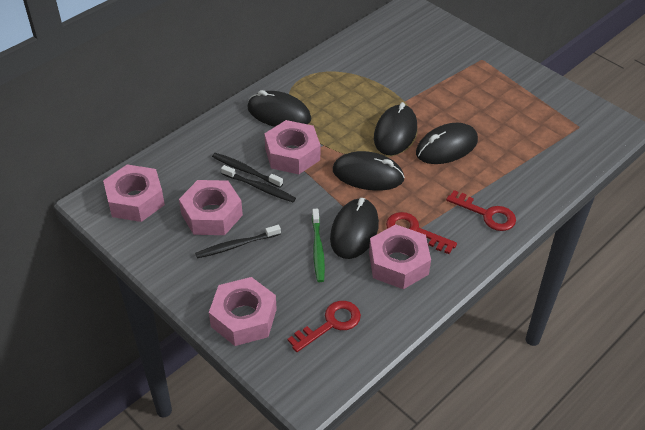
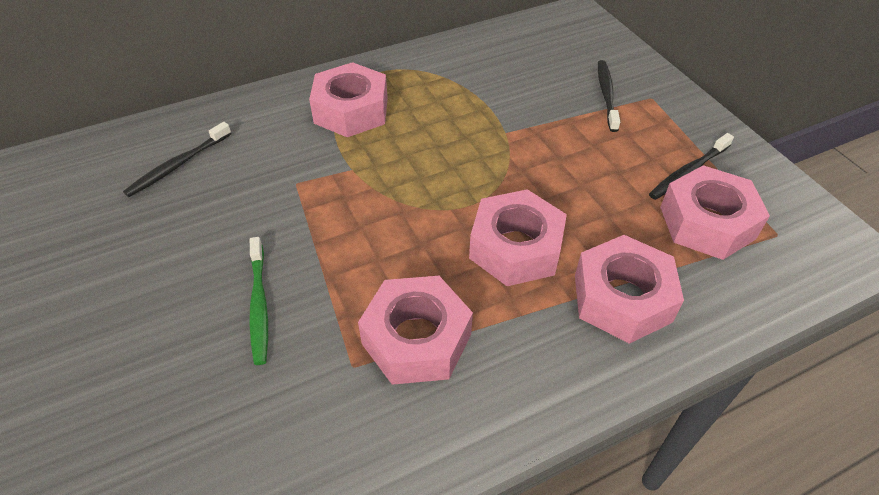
black mouse: 5 -> 0
red key: 3 -> 0

